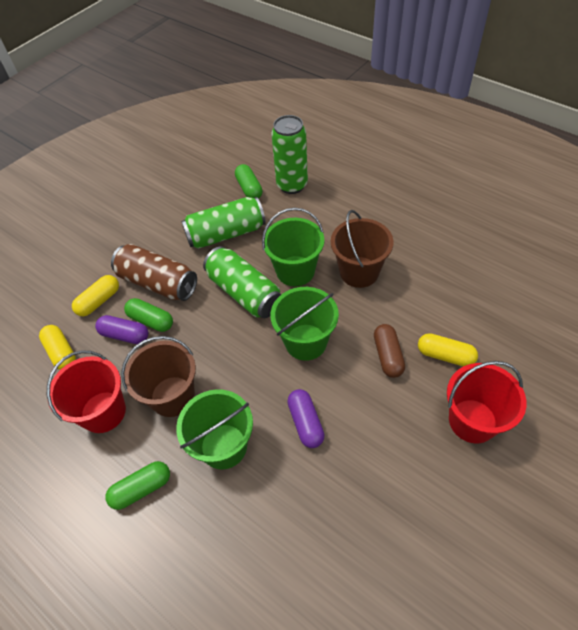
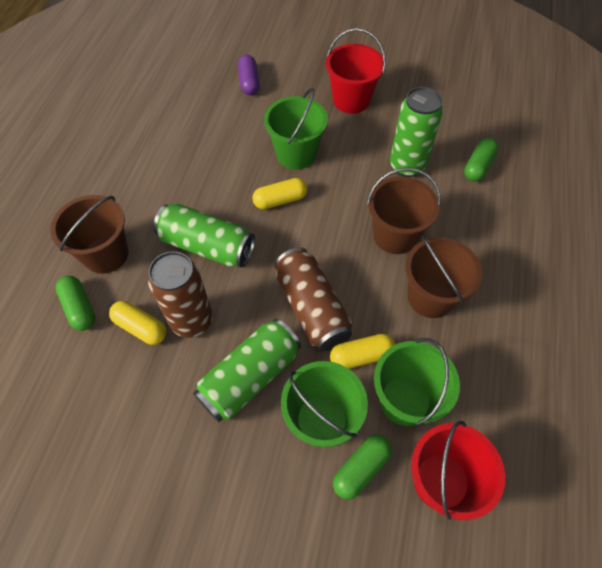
brown bucket: 2 -> 3
brown can: 1 -> 2
brown capsule: 1 -> 0
purple capsule: 2 -> 1

